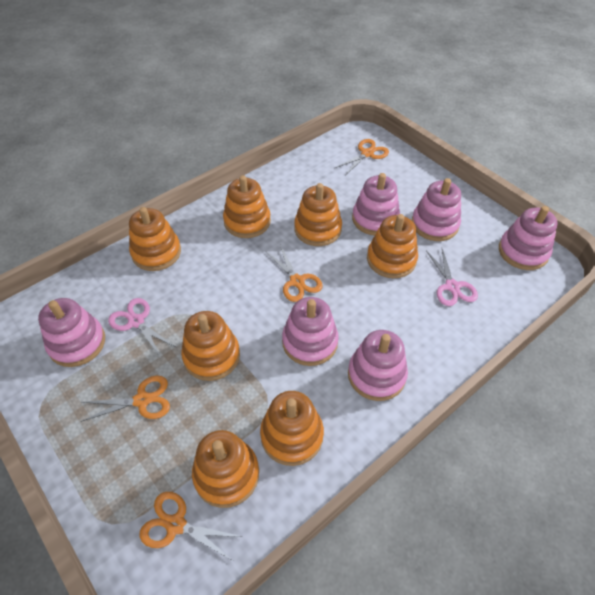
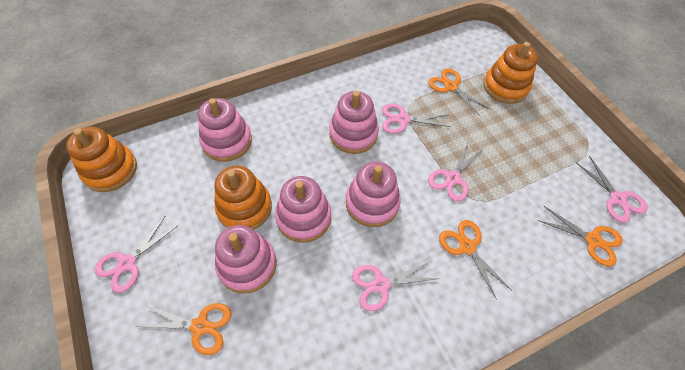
orange stacking toy: 7 -> 3
pink scissors: 2 -> 5
pink stacking toy: 6 -> 5

